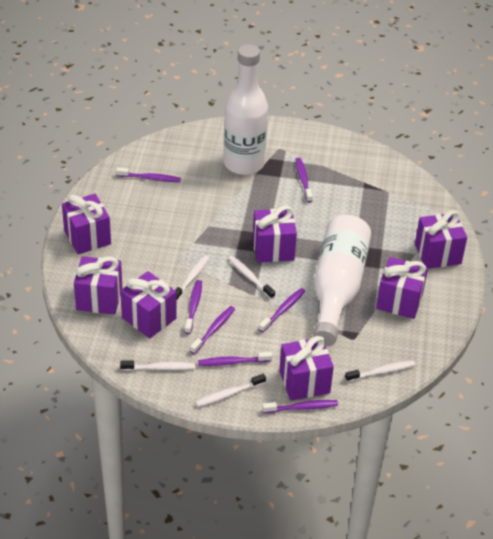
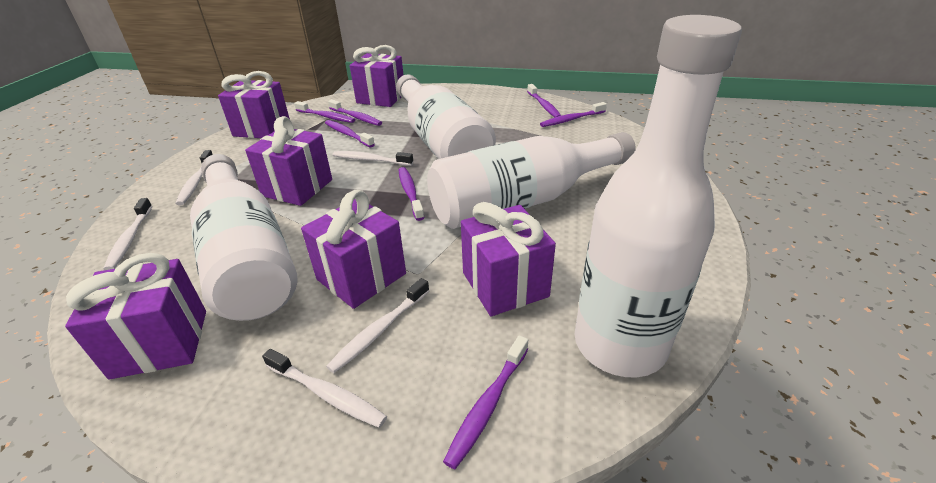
purple gift: 7 -> 6
white bottle: 2 -> 4

